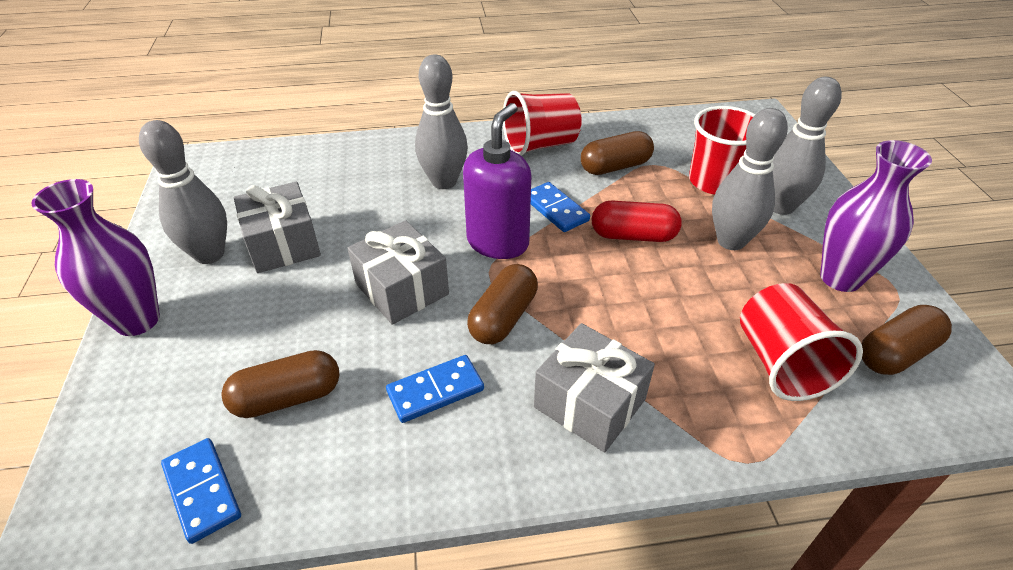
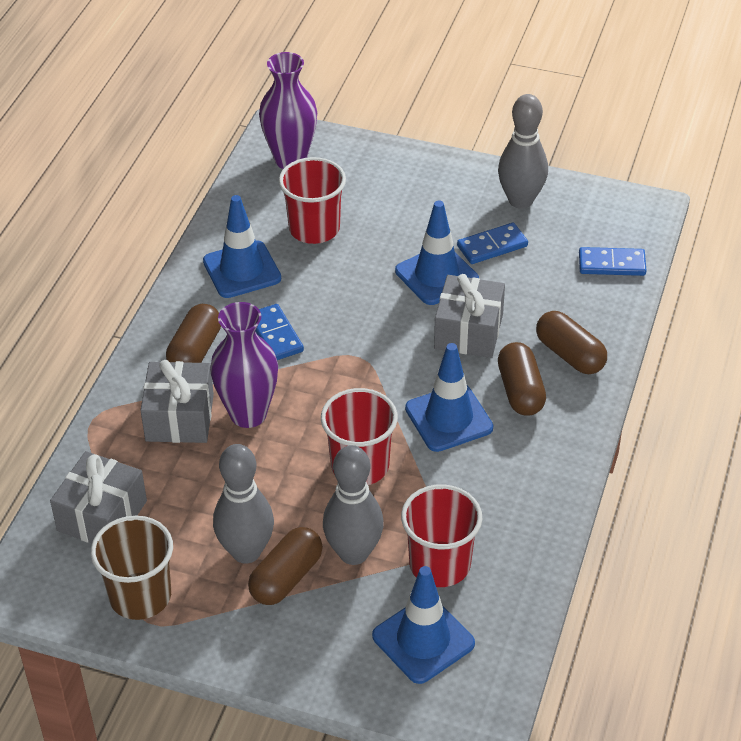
blue traffic cone: 0 -> 4
brown cup: 0 -> 1
grey bowling pin: 4 -> 3
purple soap dispenser: 1 -> 0
red capsule: 1 -> 0

